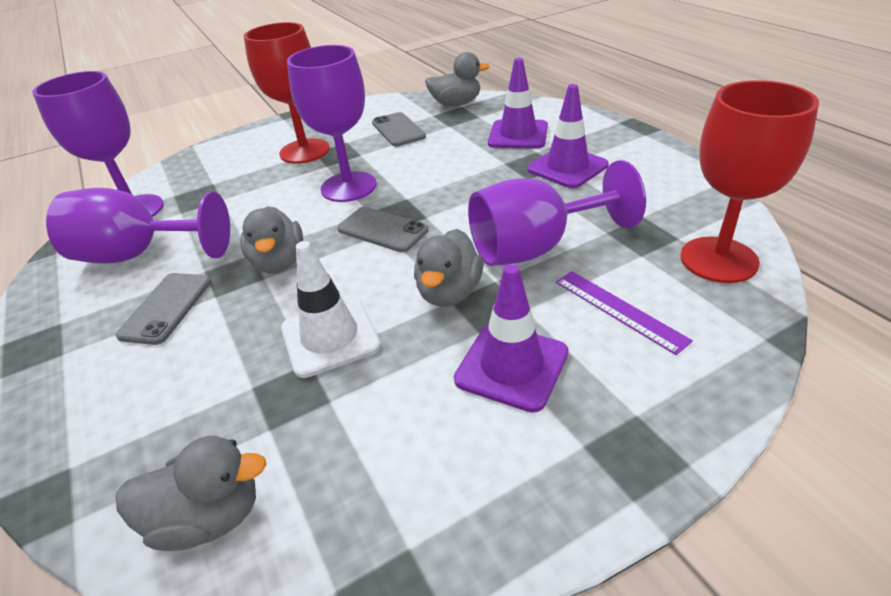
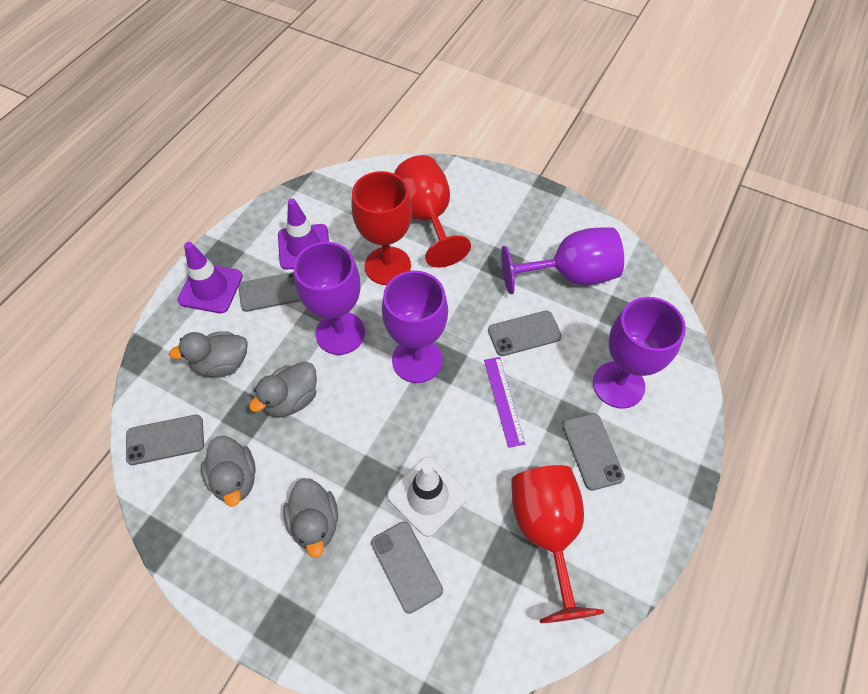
grey phone: 3 -> 5
purple traffic cone: 3 -> 2
red goblet: 2 -> 3

